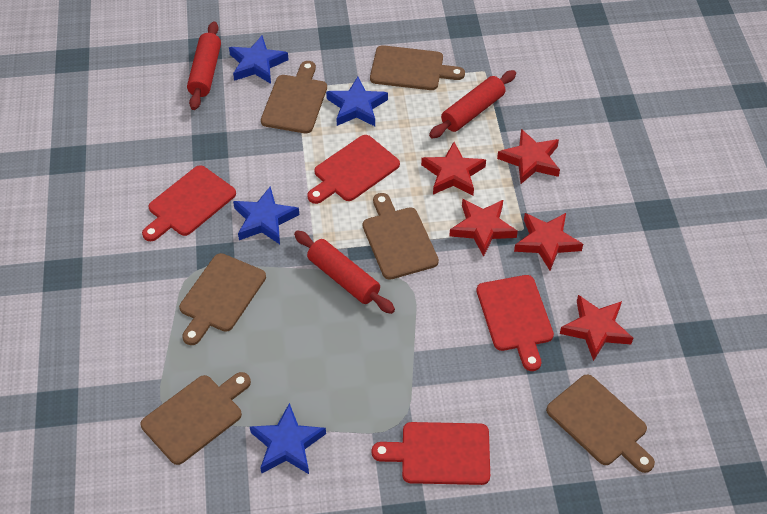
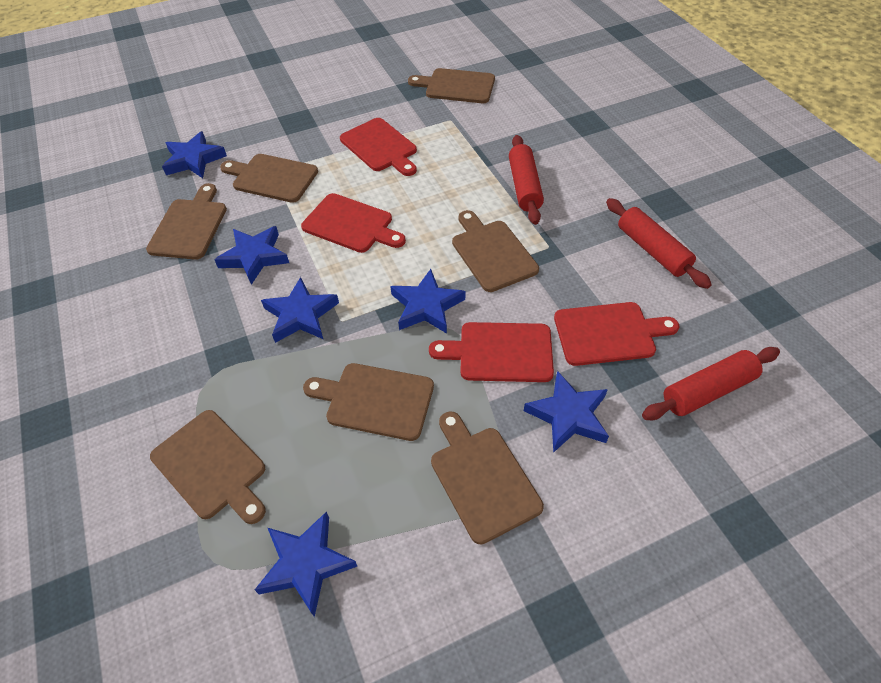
blue star: 4 -> 6
brown cutting board: 6 -> 7
red star: 5 -> 0

